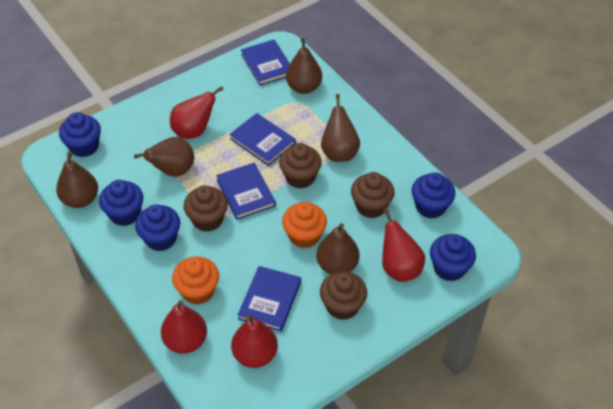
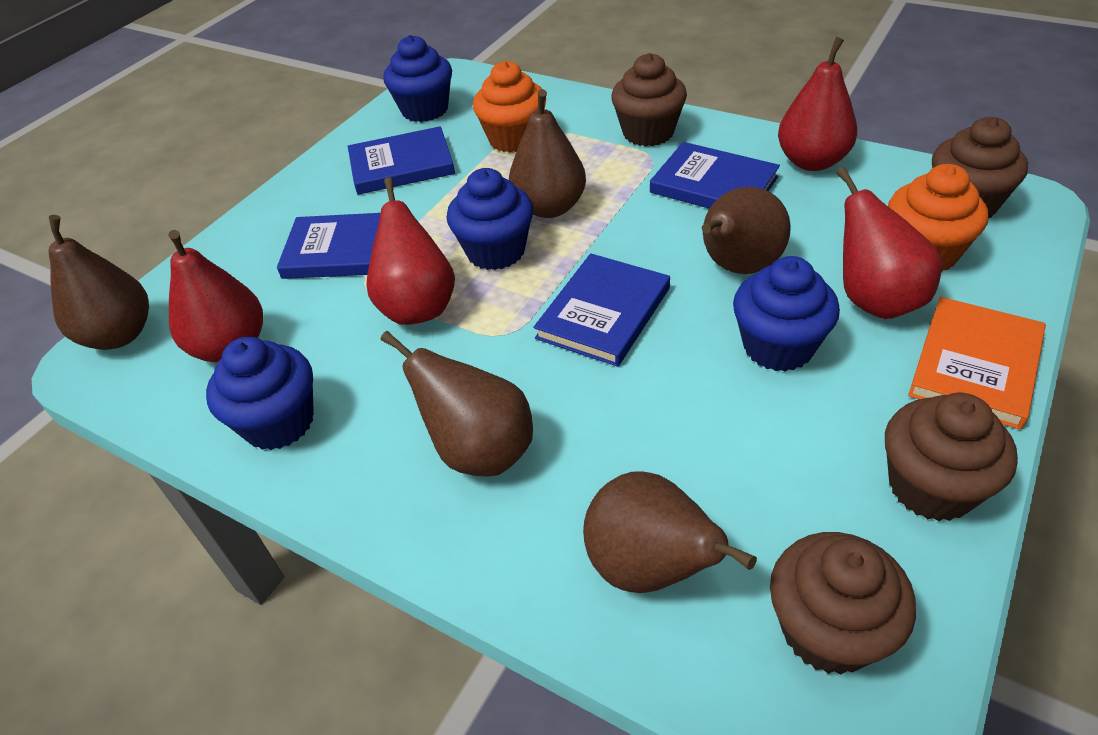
blue cupcake: 5 -> 4
orange book: 0 -> 1

